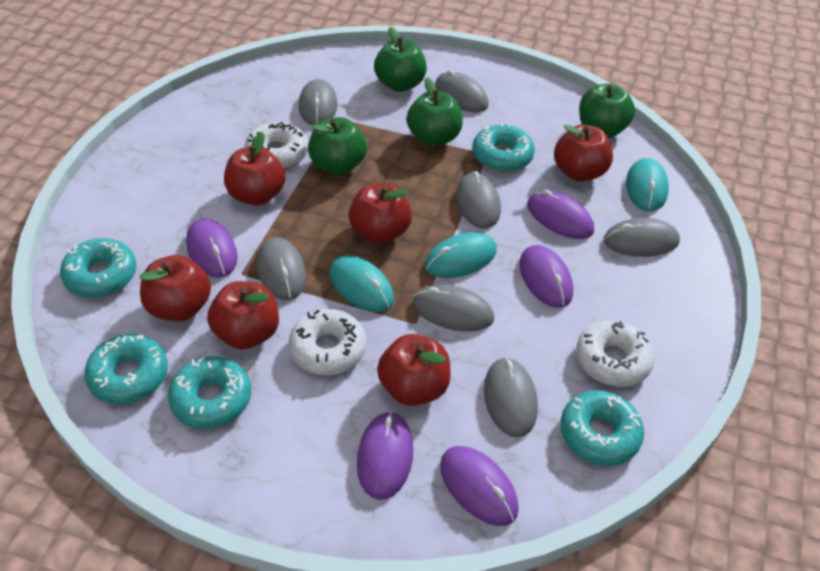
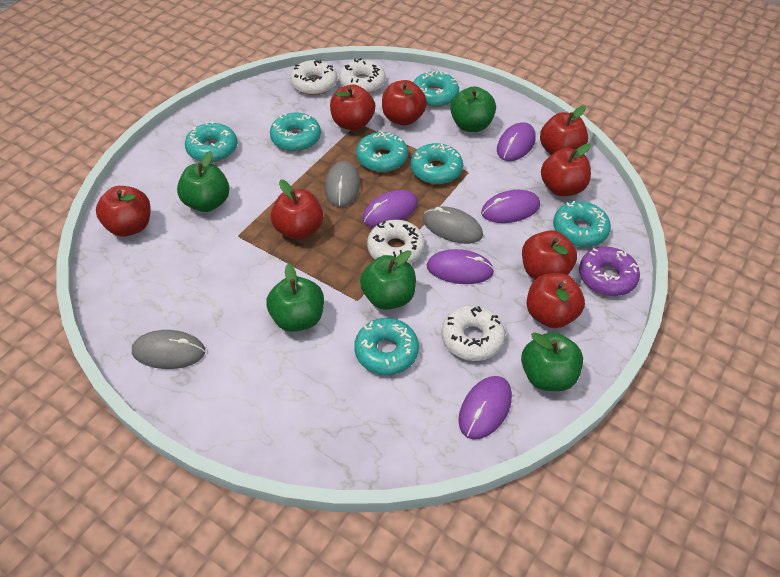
green apple: 4 -> 5
grey mouse: 7 -> 3
purple donut: 0 -> 1
red apple: 6 -> 8
turquoise donut: 5 -> 7
turquoise mouse: 3 -> 0
white donut: 3 -> 4

